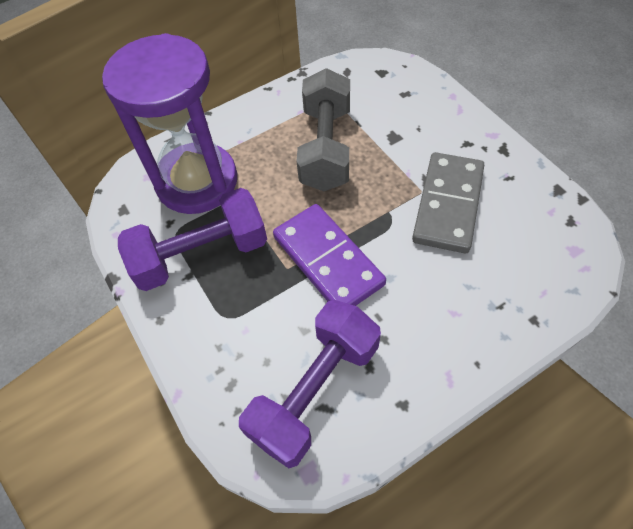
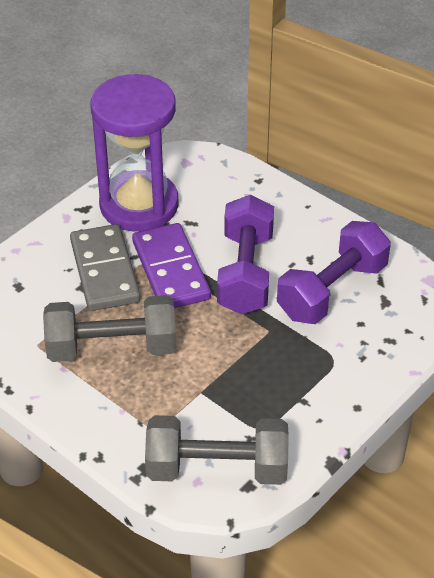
grey dumbbell: 1 -> 2

